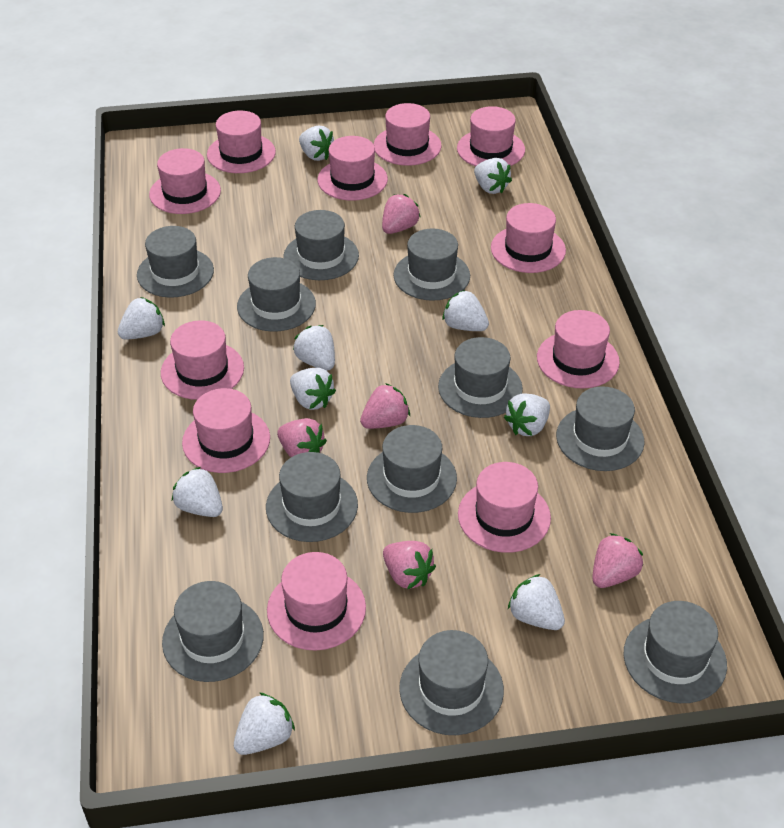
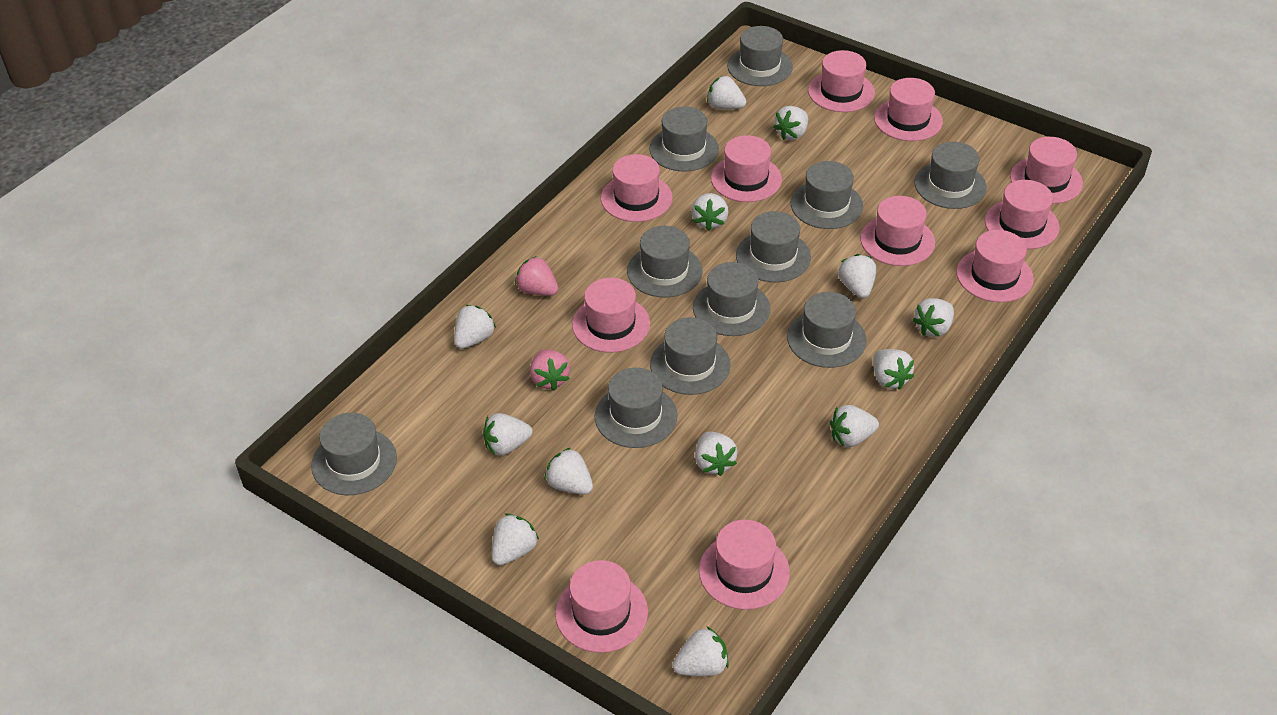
pink strawberry: 5 -> 2
white strawberry: 10 -> 13

